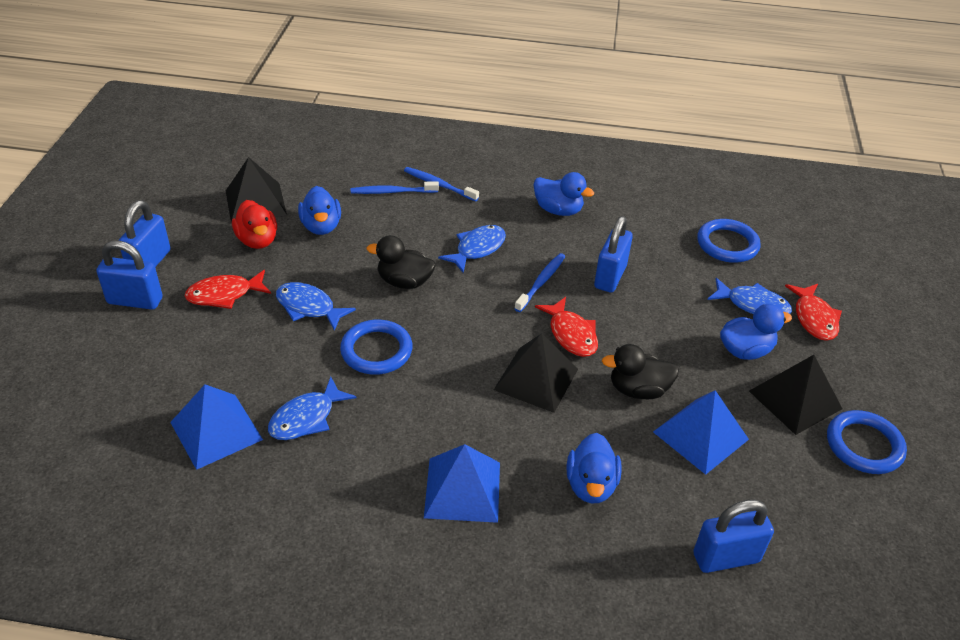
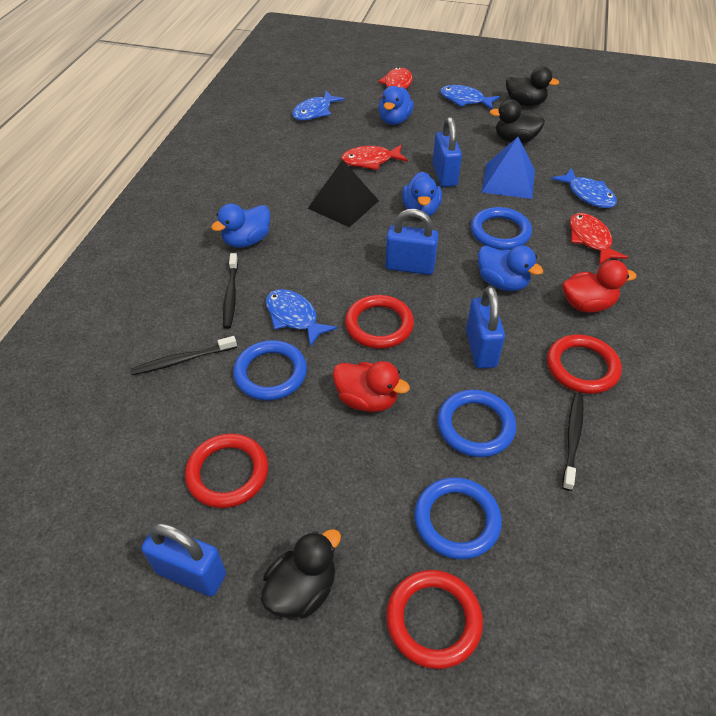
black duck: 2 -> 3
black pyramid: 3 -> 1
black toothbrush: 0 -> 3
blue pyramid: 3 -> 1
blue ring: 3 -> 4
blue toothbrush: 3 -> 0
red duck: 1 -> 2
red ring: 0 -> 4

